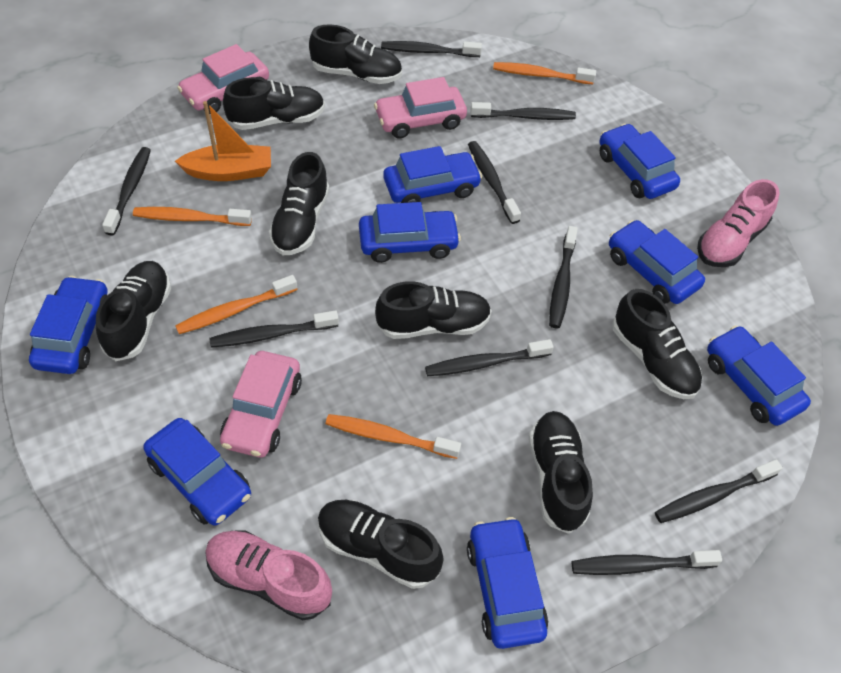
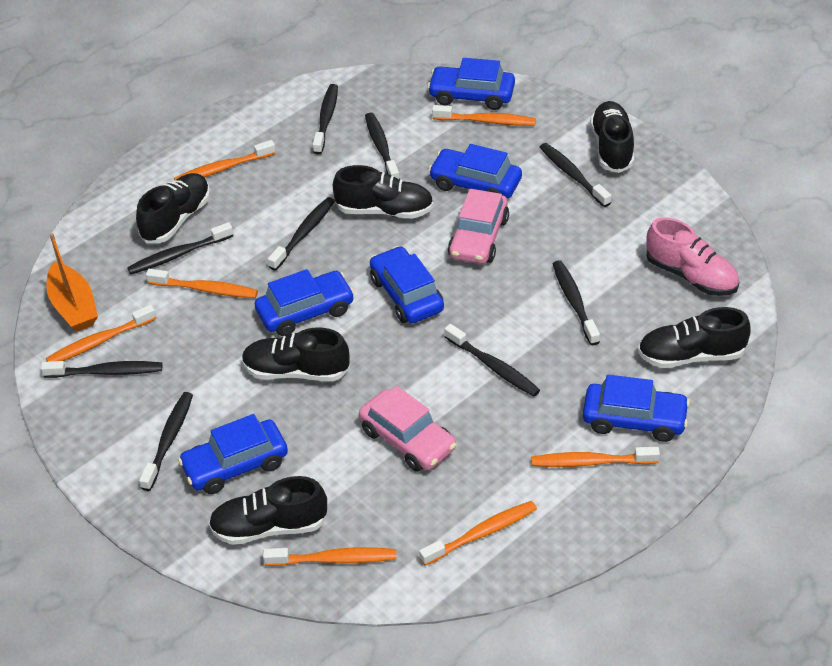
black shoe: 8 -> 6
blue car: 8 -> 6
orange toothbrush: 4 -> 7
pink car: 3 -> 2
pink shoe: 2 -> 1

